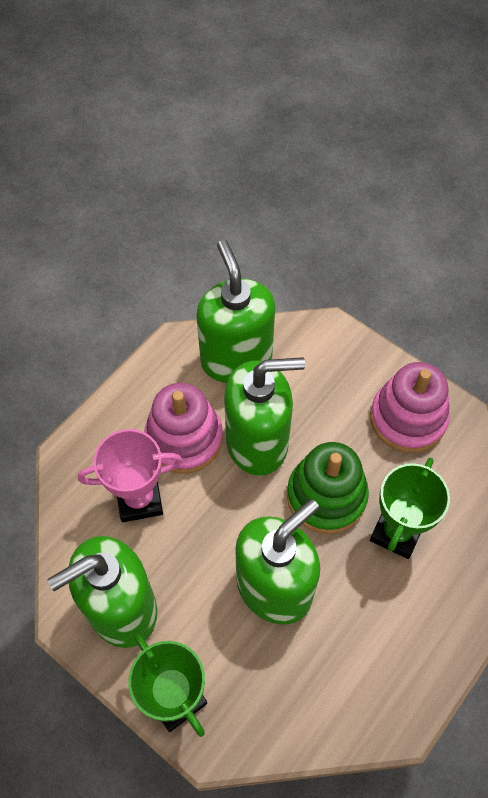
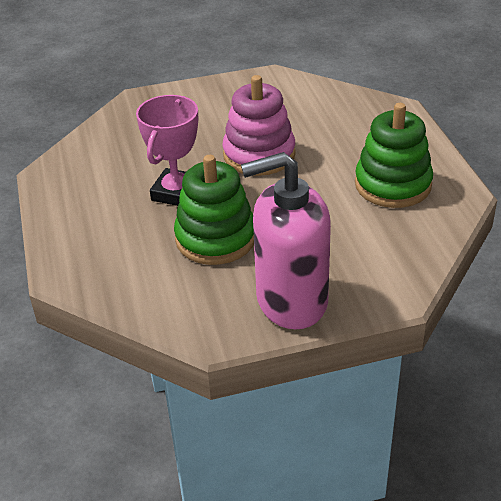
green soap dispenser: 4 -> 0
green stacking toy: 1 -> 2
green trophy: 2 -> 0
pink soap dispenser: 0 -> 1
pink stacking toy: 2 -> 1

